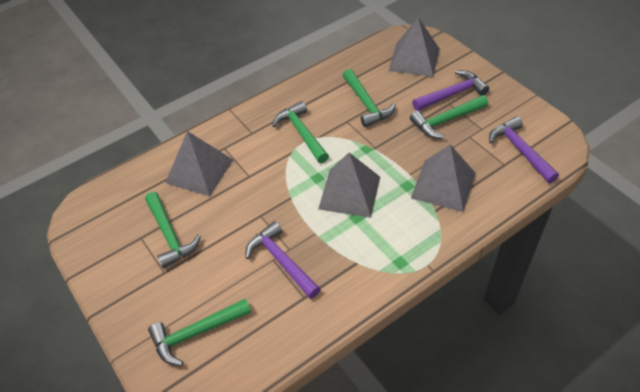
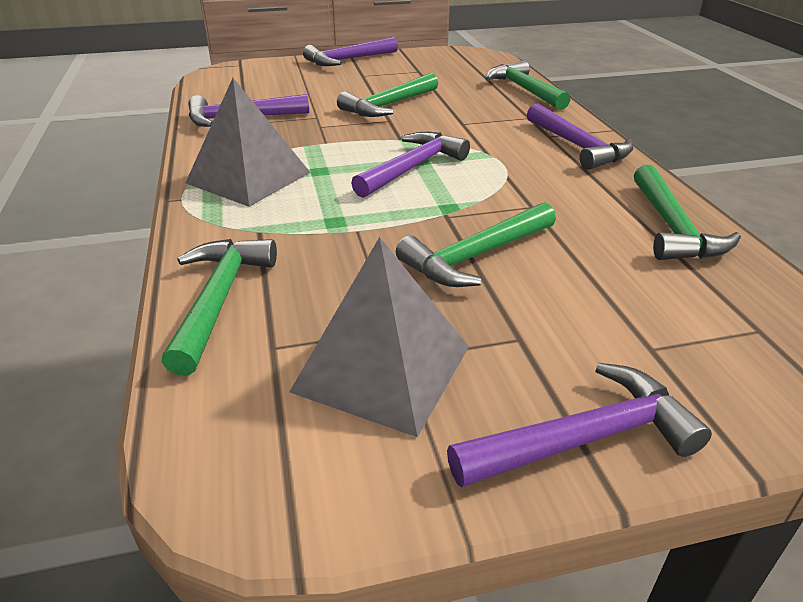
grey pyramid: 4 -> 2
purple hammer: 3 -> 5

